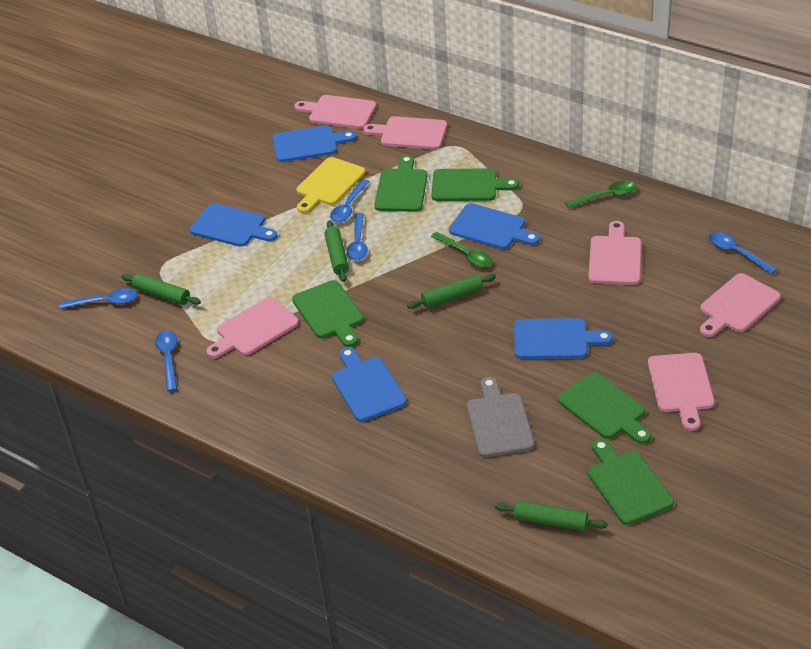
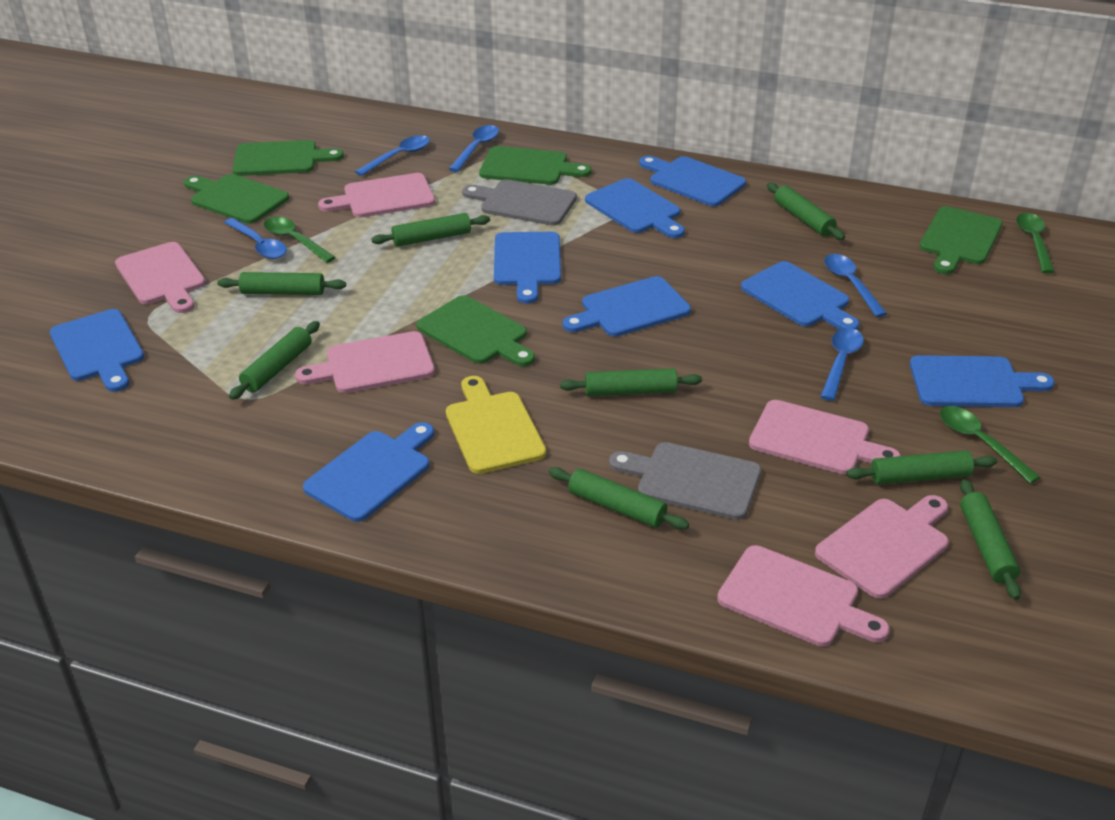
blue cutting board: 5 -> 8
green rolling pin: 4 -> 8
green spoon: 2 -> 3
grey cutting board: 1 -> 2

